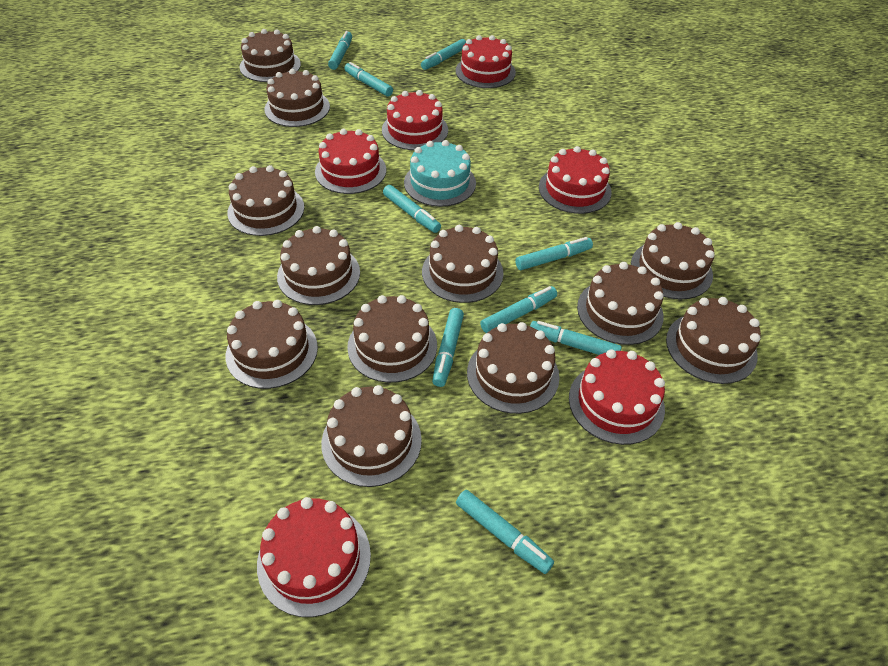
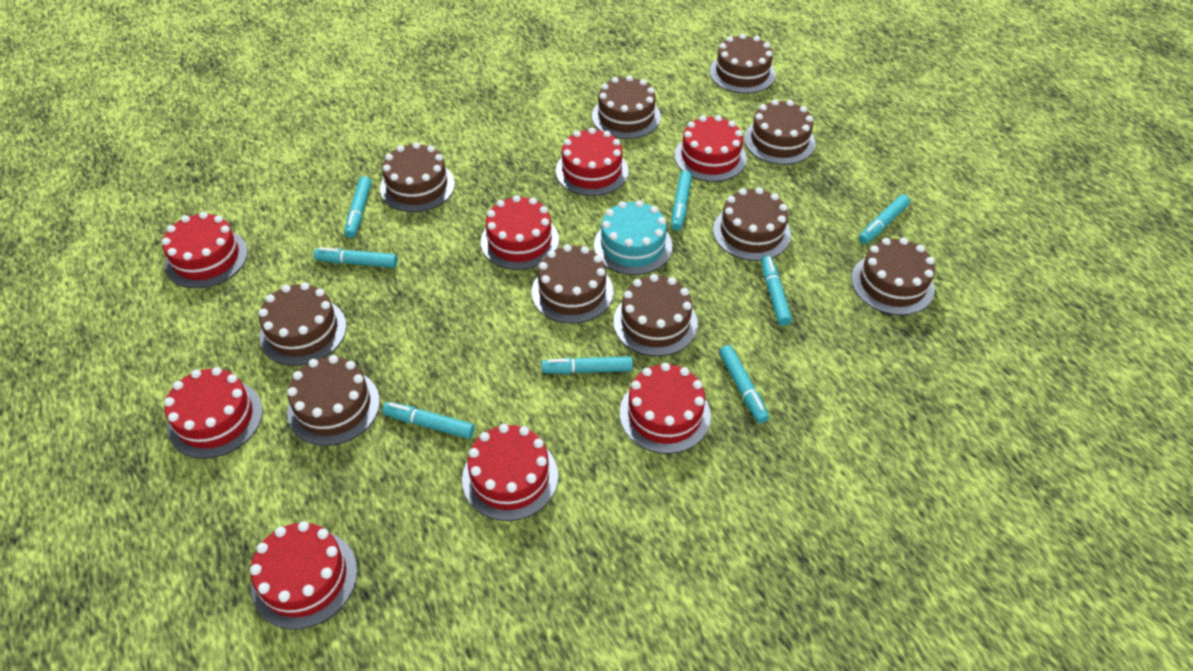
brown cake: 12 -> 10
red cake: 6 -> 8
turquoise marker: 9 -> 8

